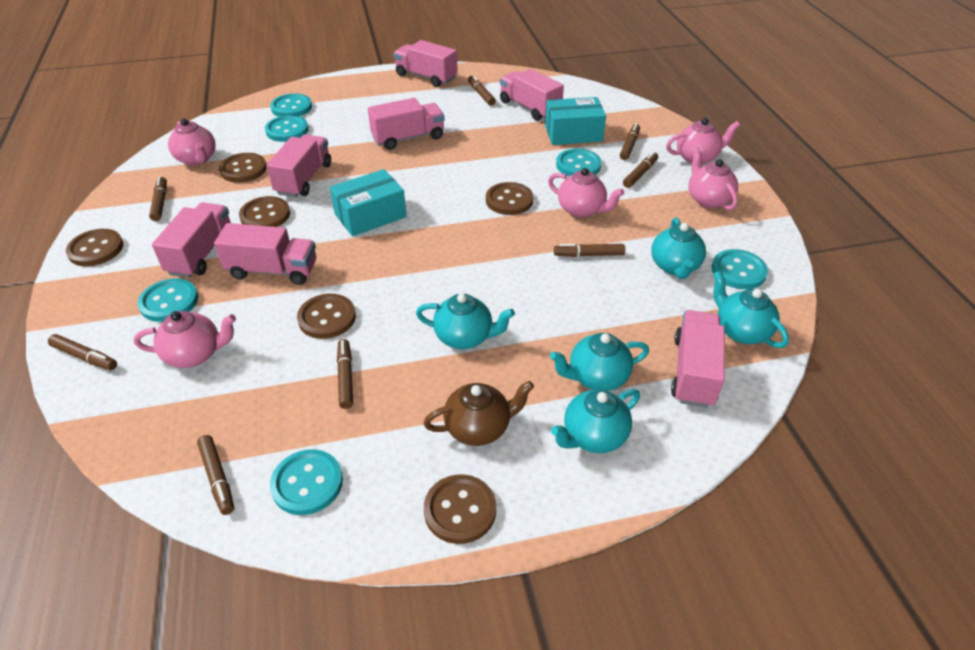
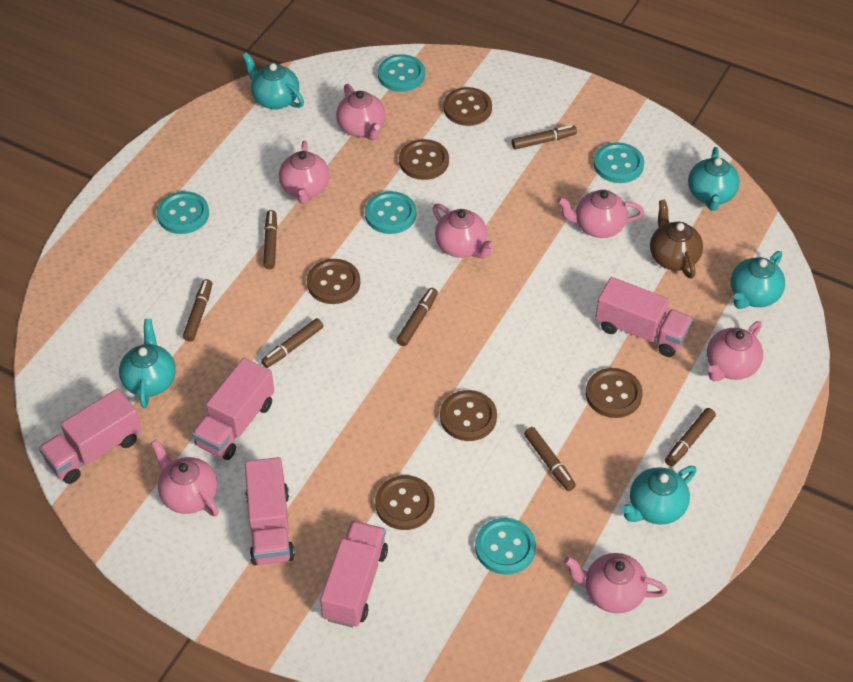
brown marker: 8 -> 7
pink teapot: 5 -> 7
pink truck: 7 -> 5
turquoise box: 2 -> 0
turquoise button: 6 -> 5

